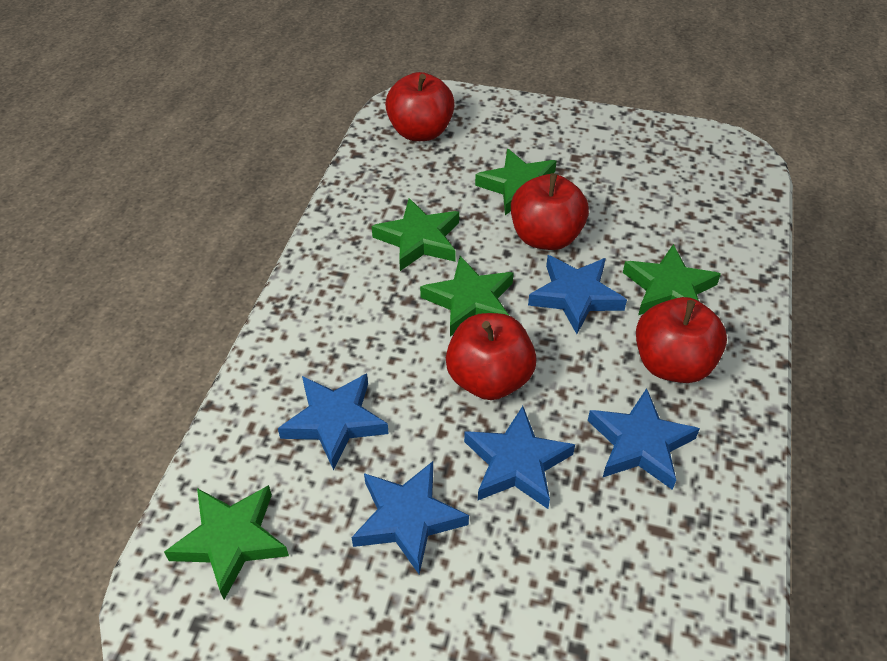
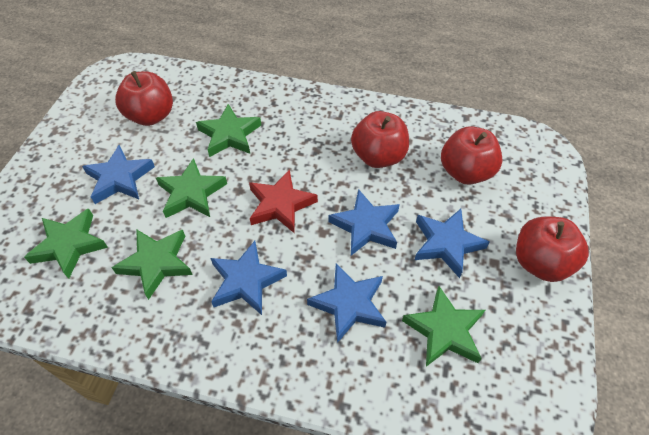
red star: 0 -> 1

